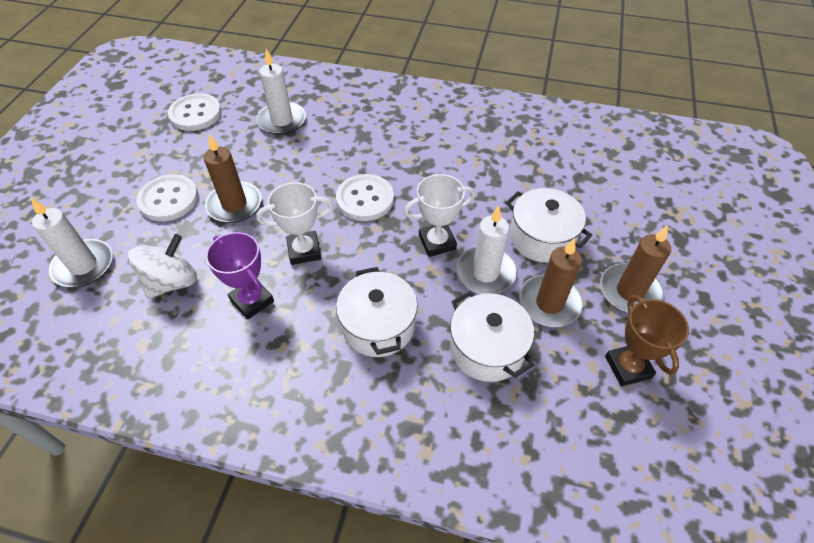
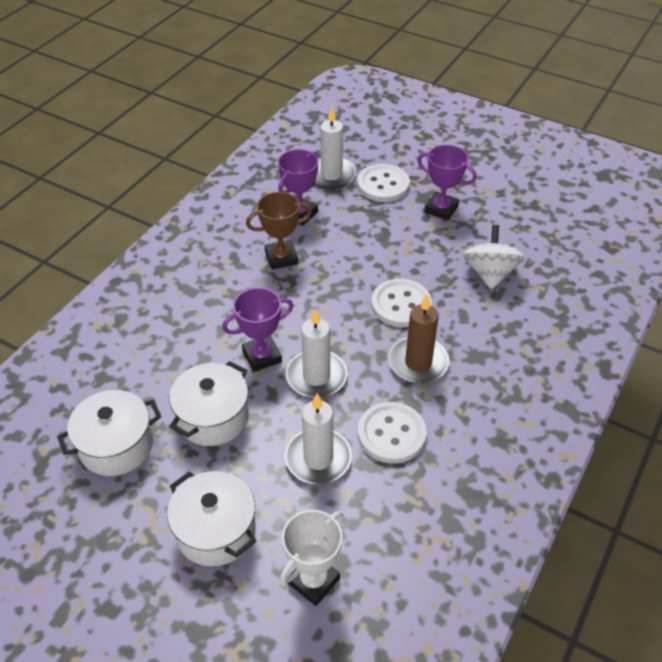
brown candle: 3 -> 1
purple trophy: 1 -> 3
white trophy: 2 -> 1

